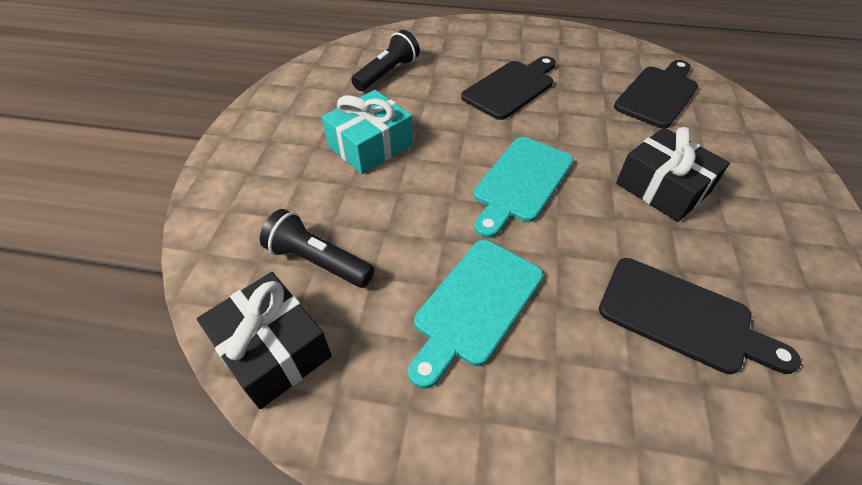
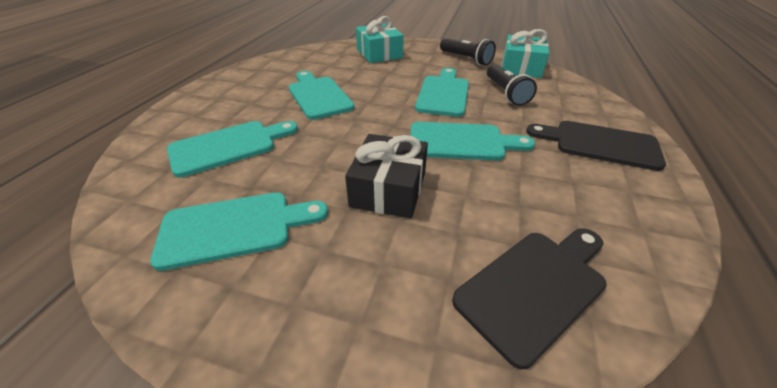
black cutting board: 3 -> 2
black gift: 2 -> 1
turquoise cutting board: 2 -> 5
turquoise gift: 1 -> 2

